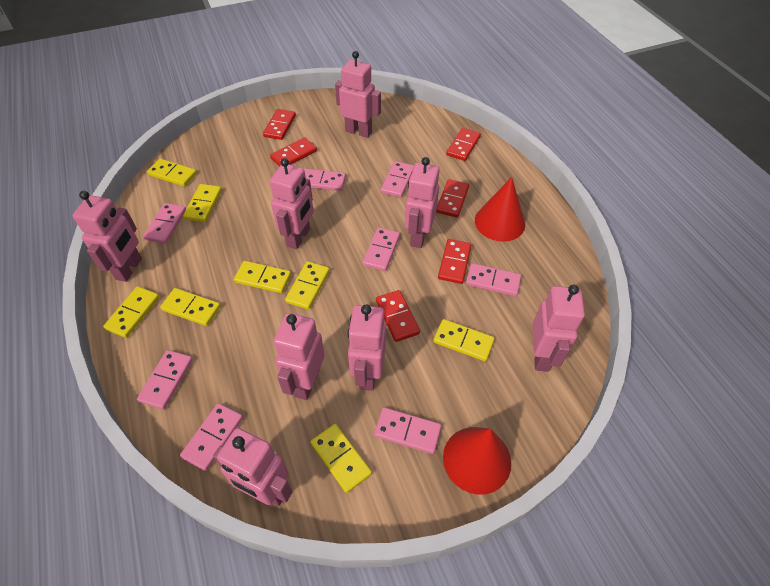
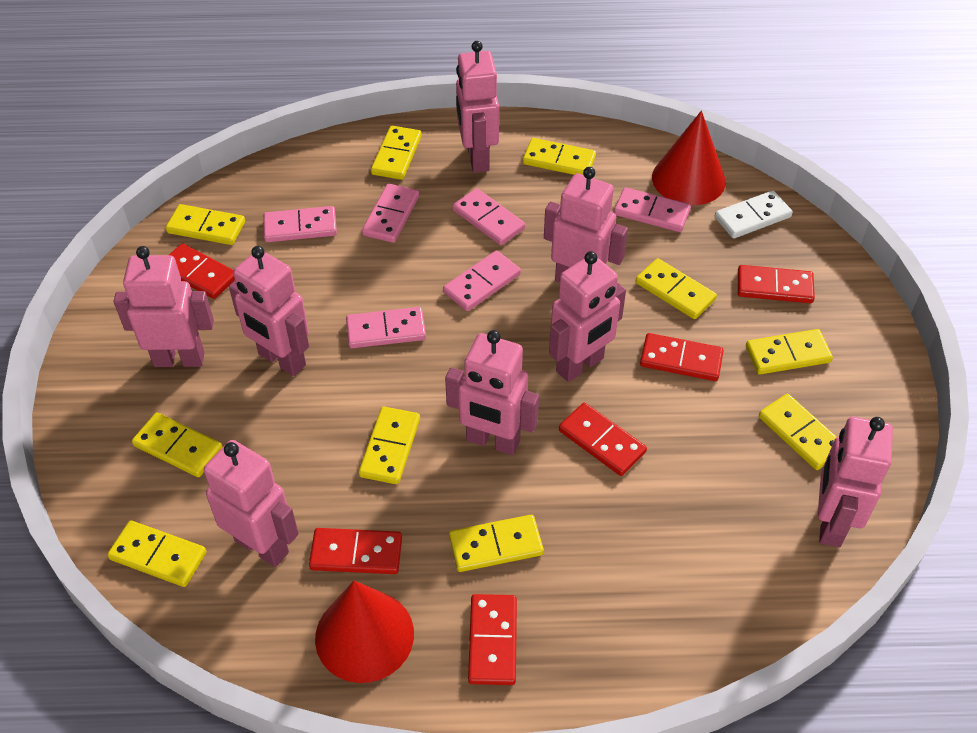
pink domino: 8 -> 6
white domino: 0 -> 1
yellow domino: 8 -> 10

